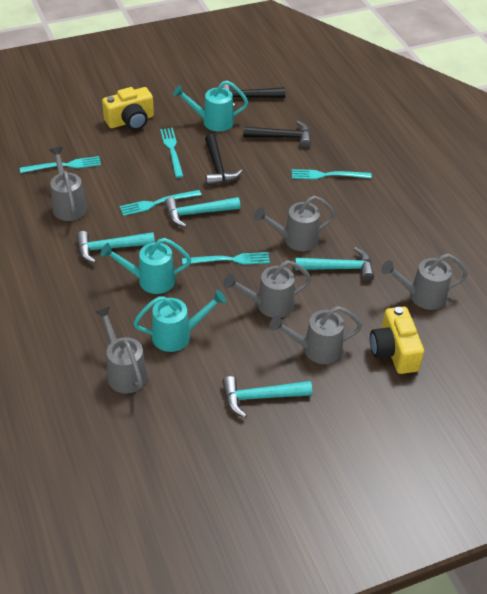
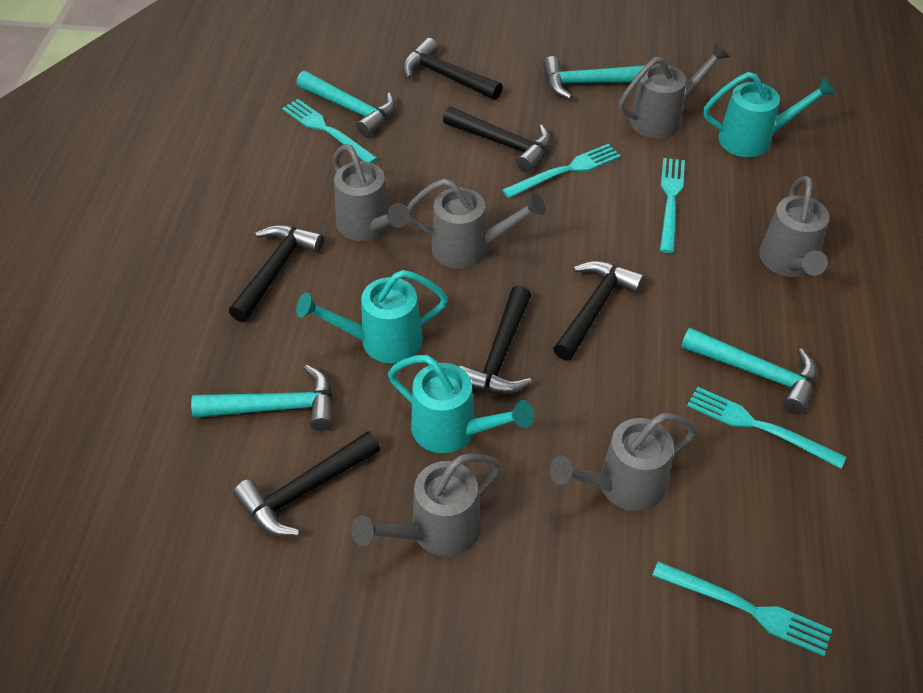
black hammer: 3 -> 6
yellow camera: 2 -> 0

